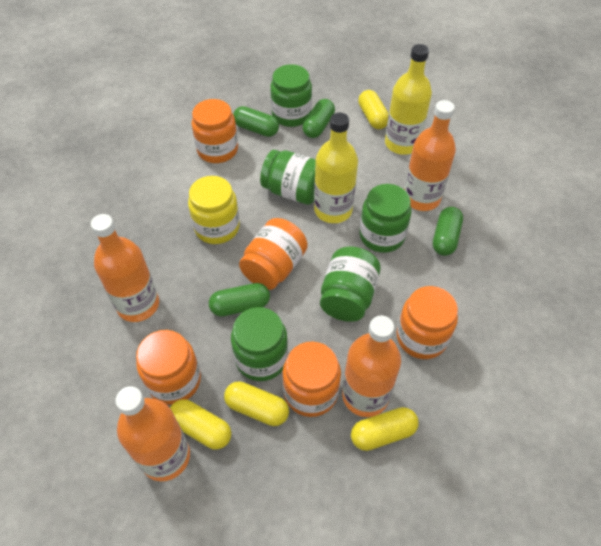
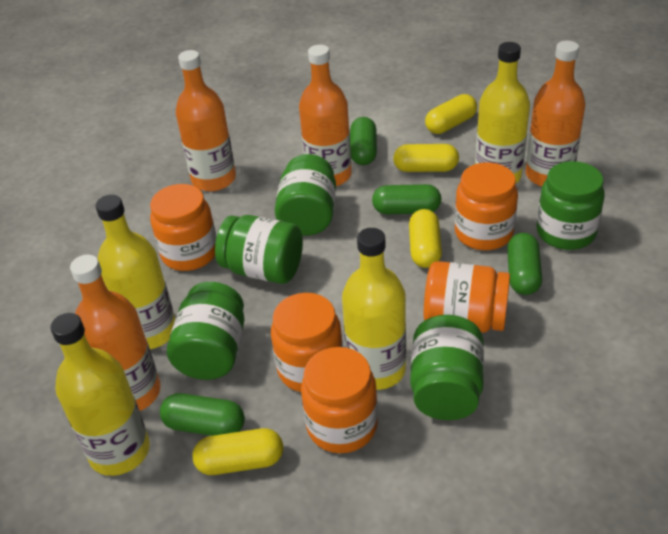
yellow bottle: 2 -> 4
yellow jar: 1 -> 0

